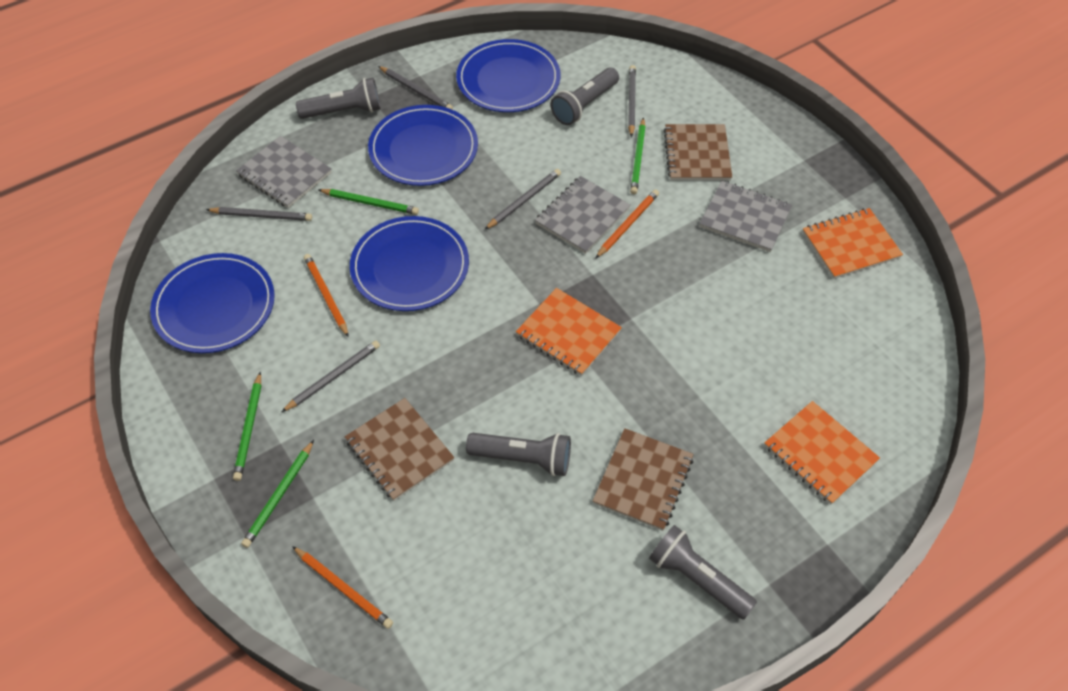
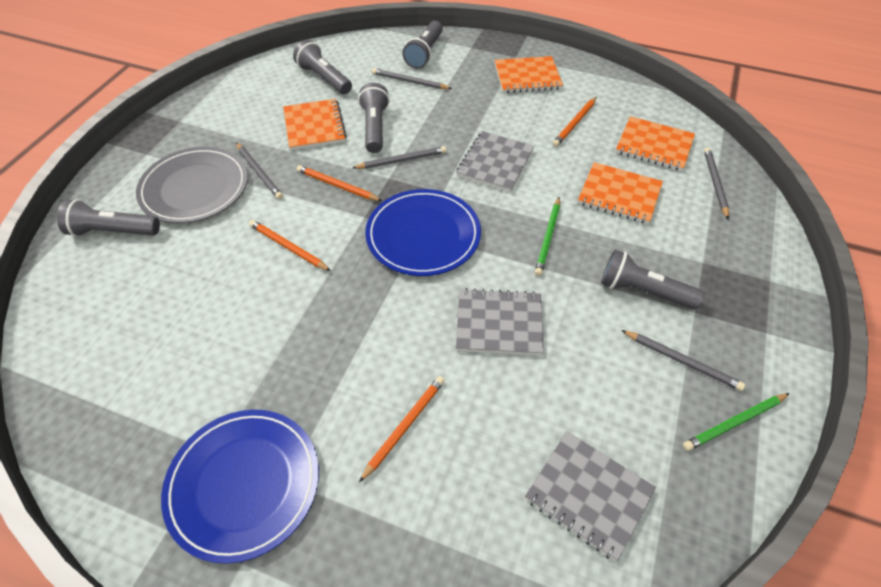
blue plate: 4 -> 2
brown notebook: 3 -> 0
green pencil: 4 -> 2
grey flashlight: 4 -> 5
grey plate: 0 -> 1
orange notebook: 3 -> 4
orange pencil: 3 -> 4

